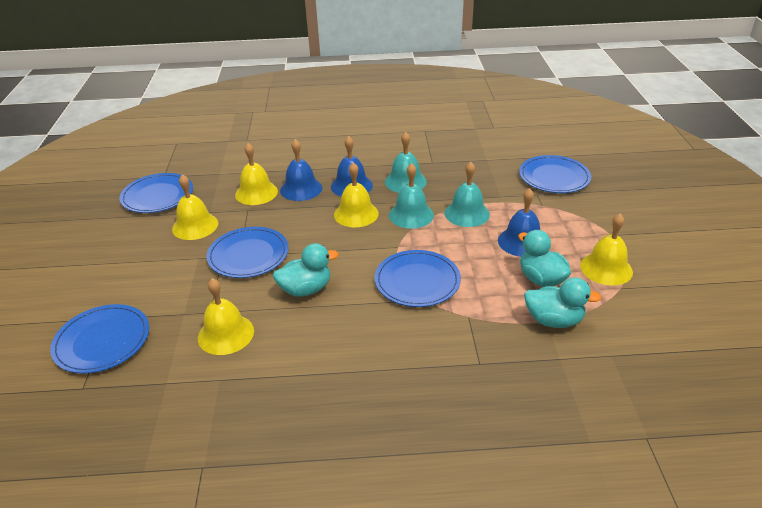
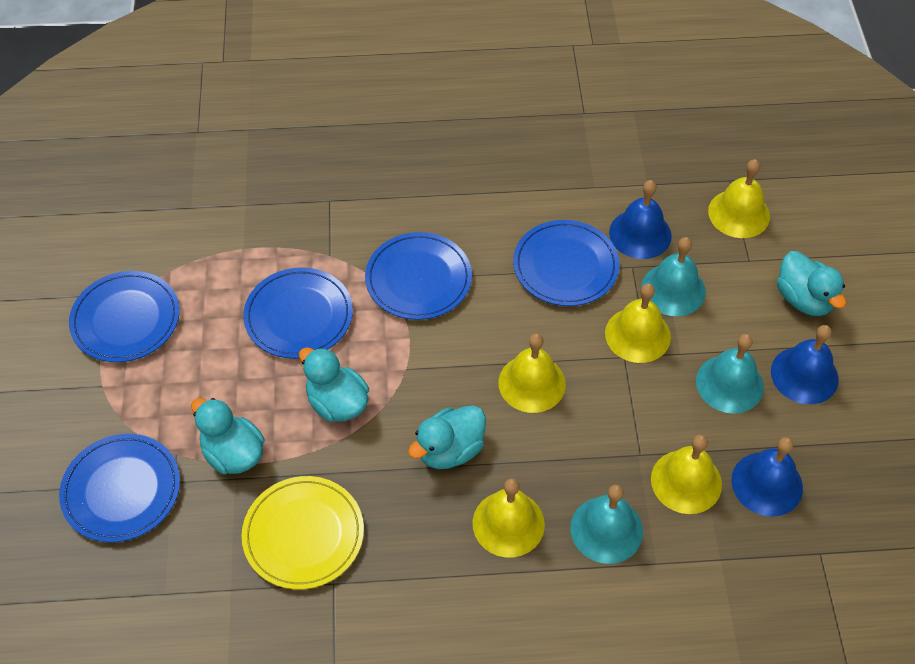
turquoise duck: 3 -> 4
yellow plate: 0 -> 1

